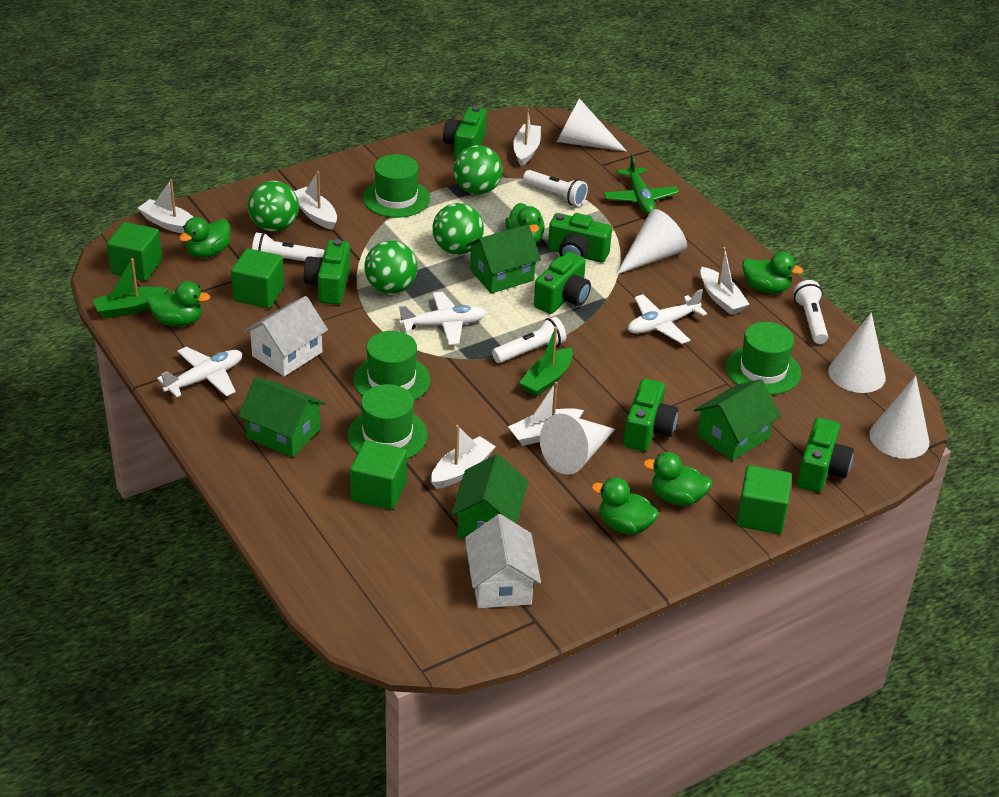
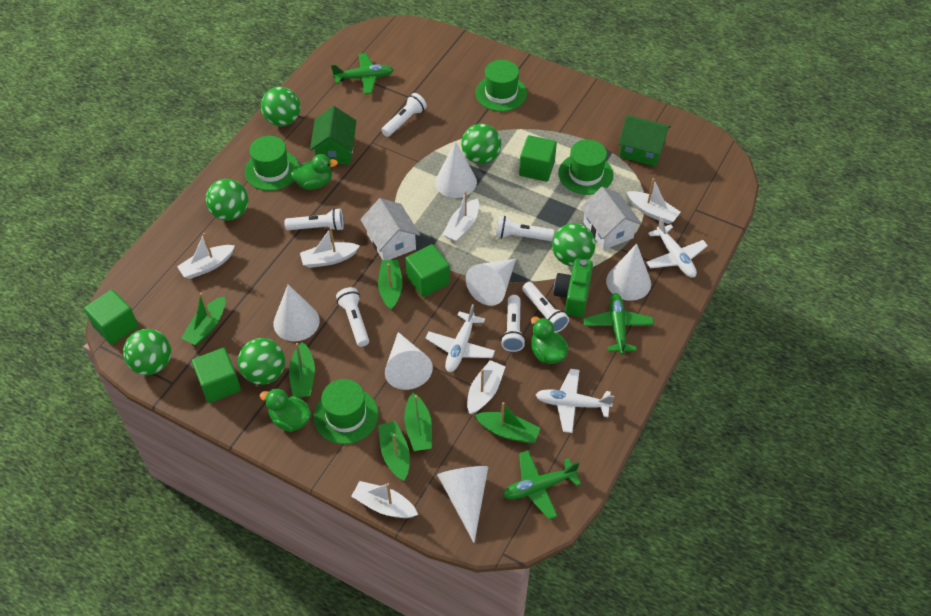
green ball: 4 -> 6
green boat: 2 -> 6
green camera: 6 -> 1
green duck: 6 -> 3
green house: 4 -> 2
green plane: 1 -> 3
white cone: 5 -> 6
white flashlight: 4 -> 6

